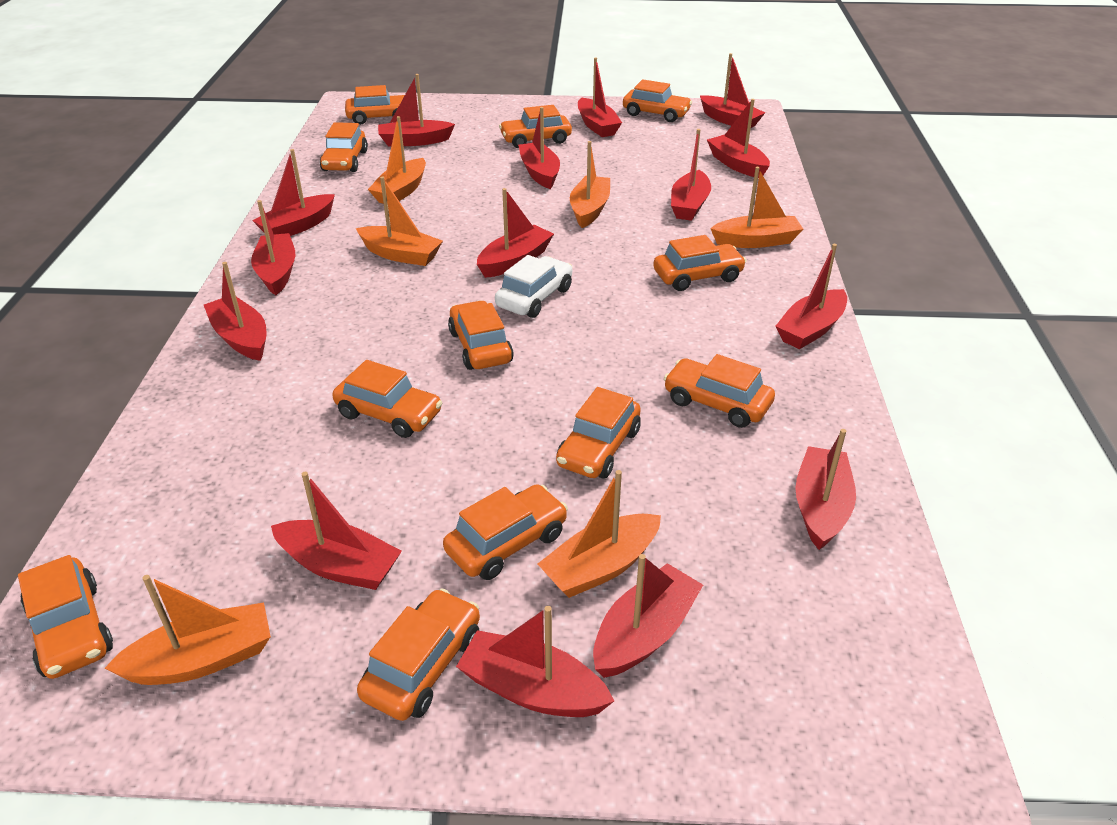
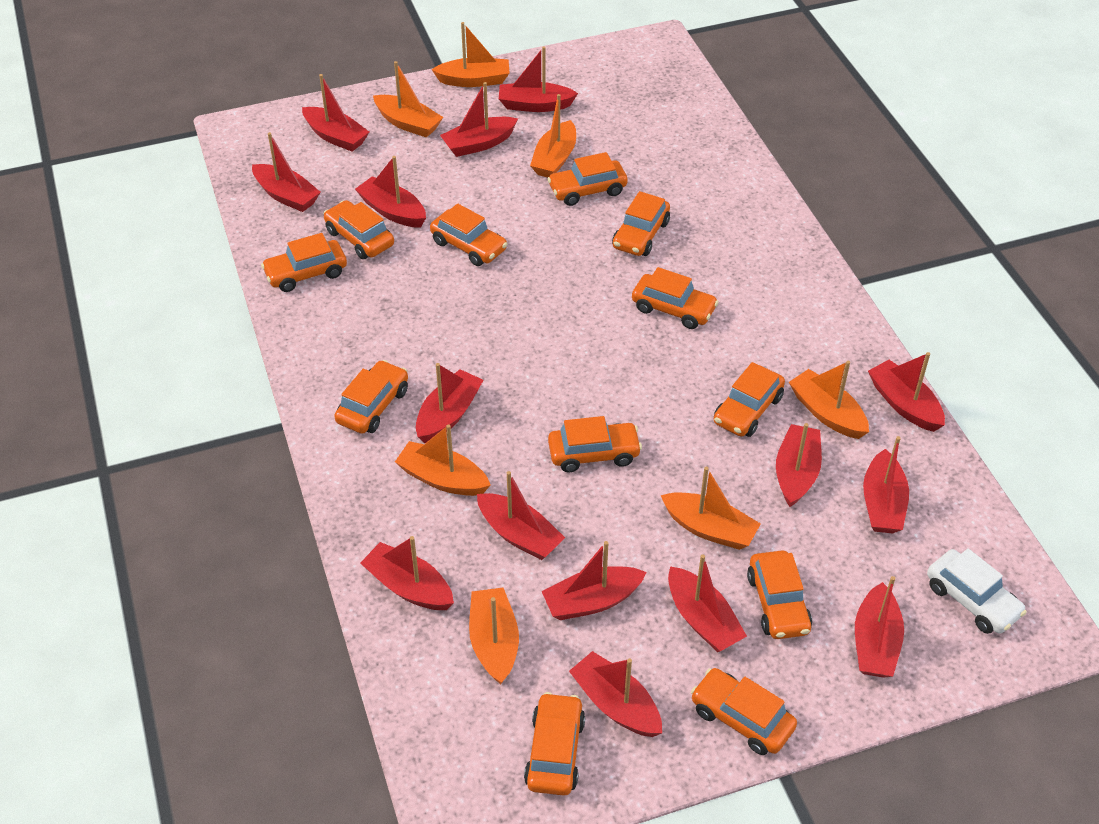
orange boat: 6 -> 7

